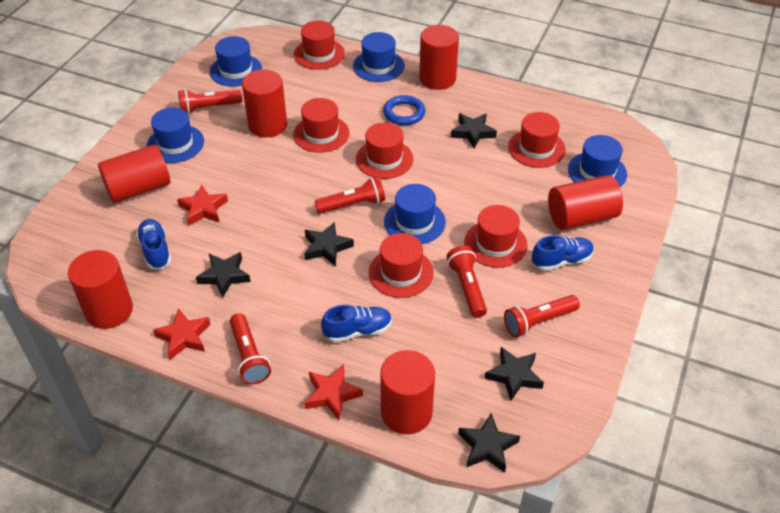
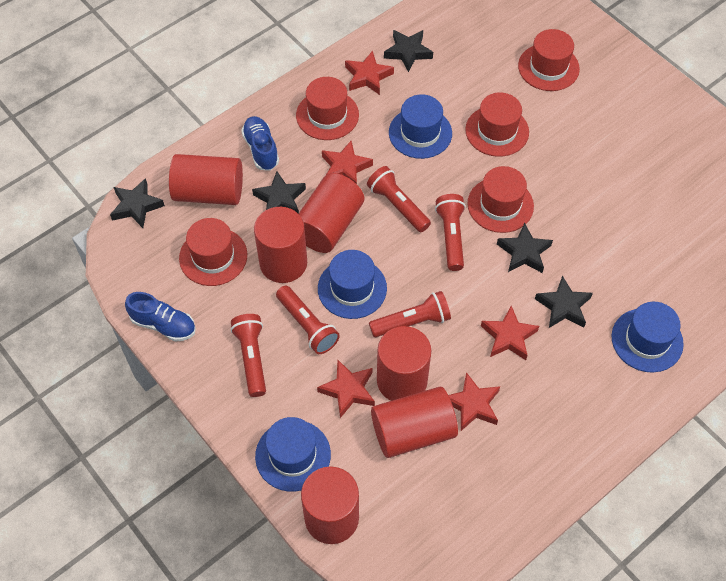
blue hat: 5 -> 4
blue ring: 1 -> 0
blue shoe: 3 -> 2
red hat: 6 -> 5
red star: 3 -> 5

